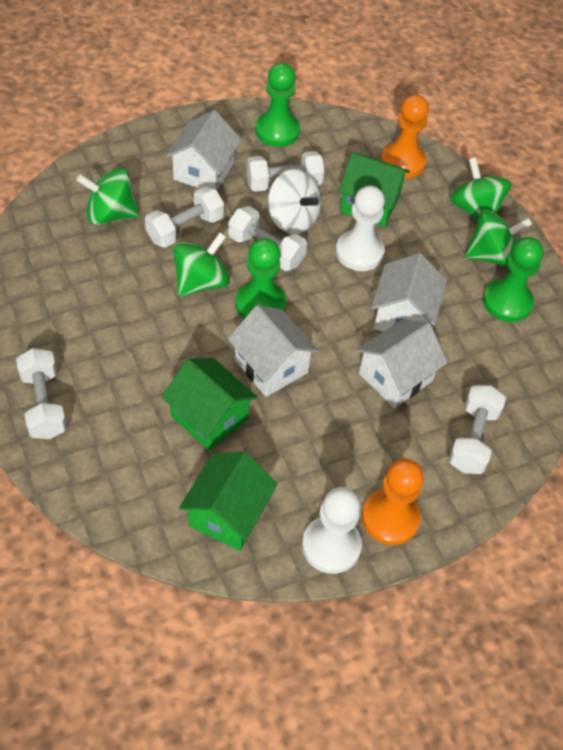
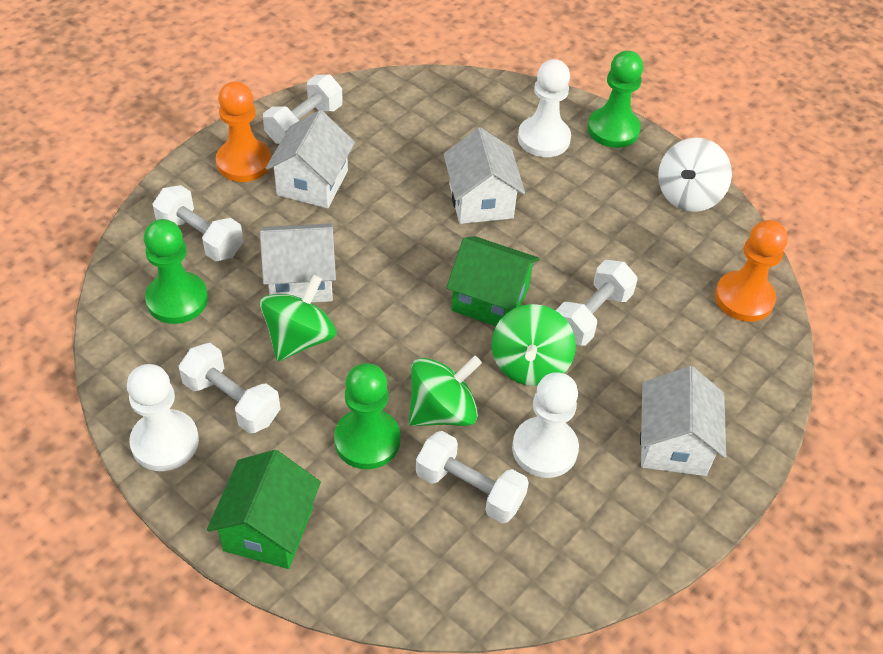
green house: 3 -> 2
green spinning top: 4 -> 3
white pawn: 2 -> 3

